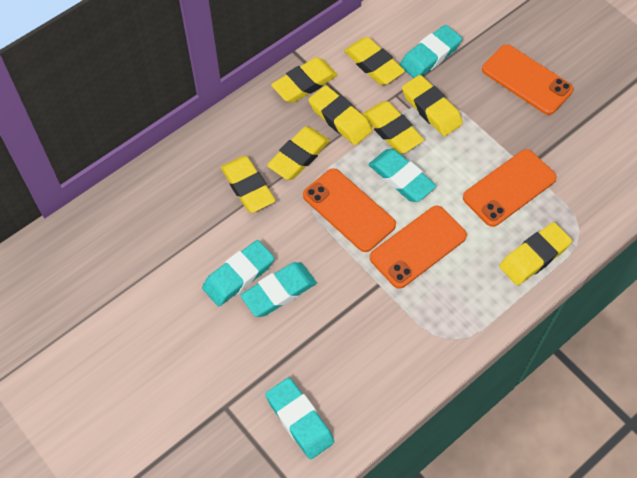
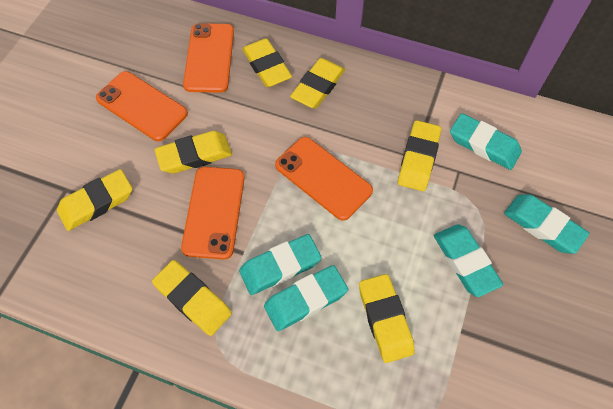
yellow eraser: 8 -> 7

